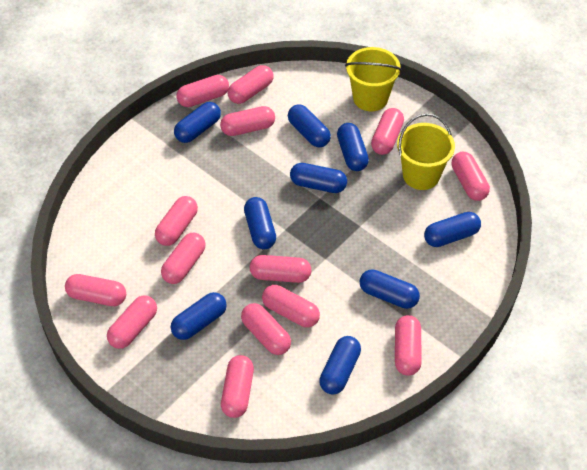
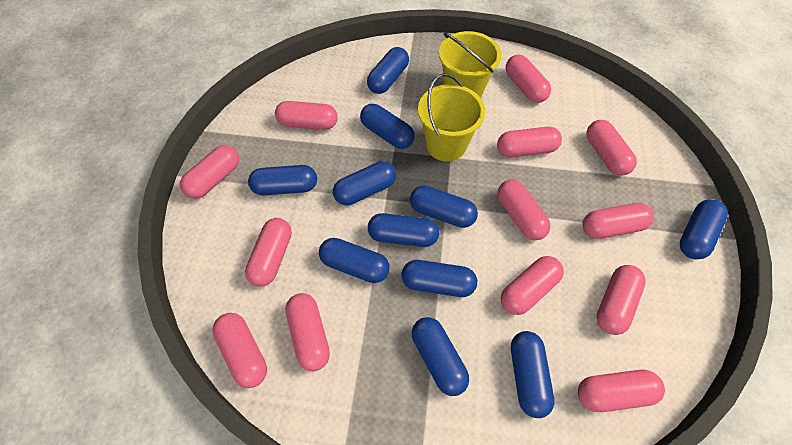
blue capsule: 9 -> 11
pink capsule: 14 -> 13

